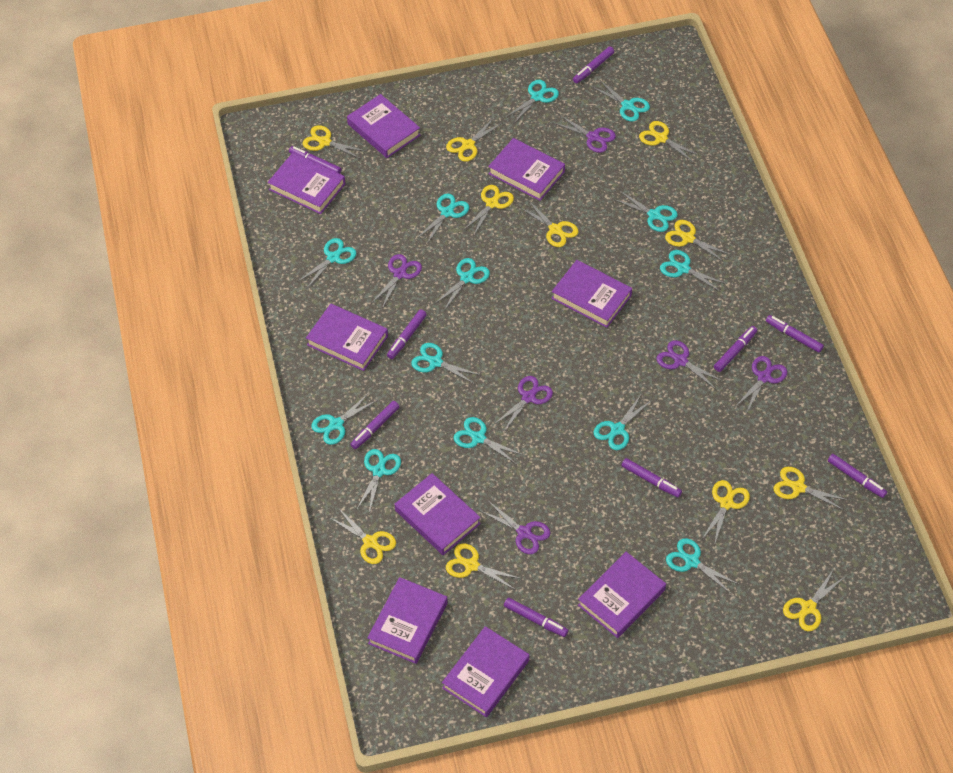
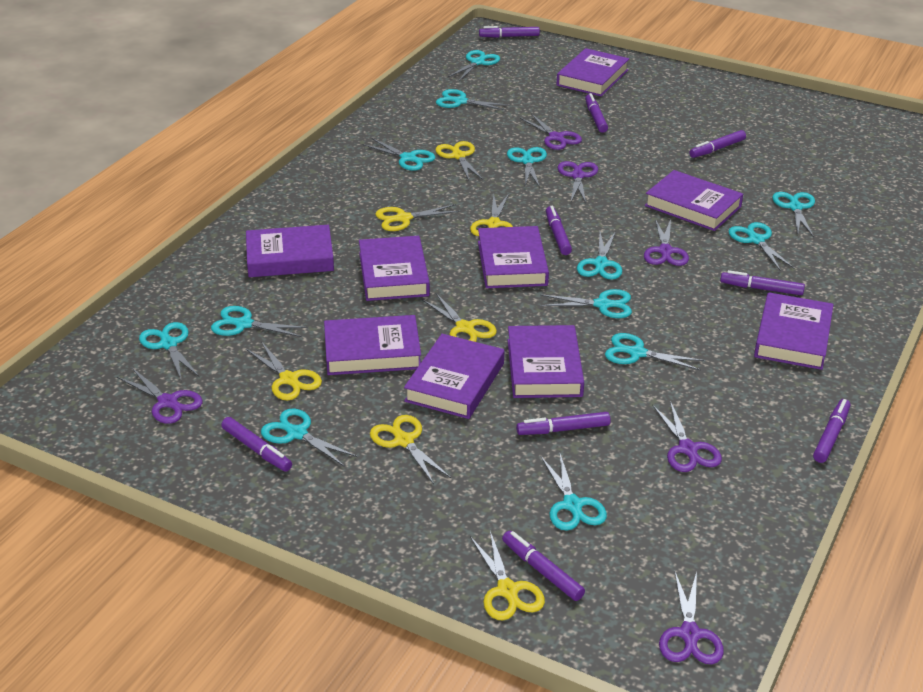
yellow scissors: 11 -> 7

